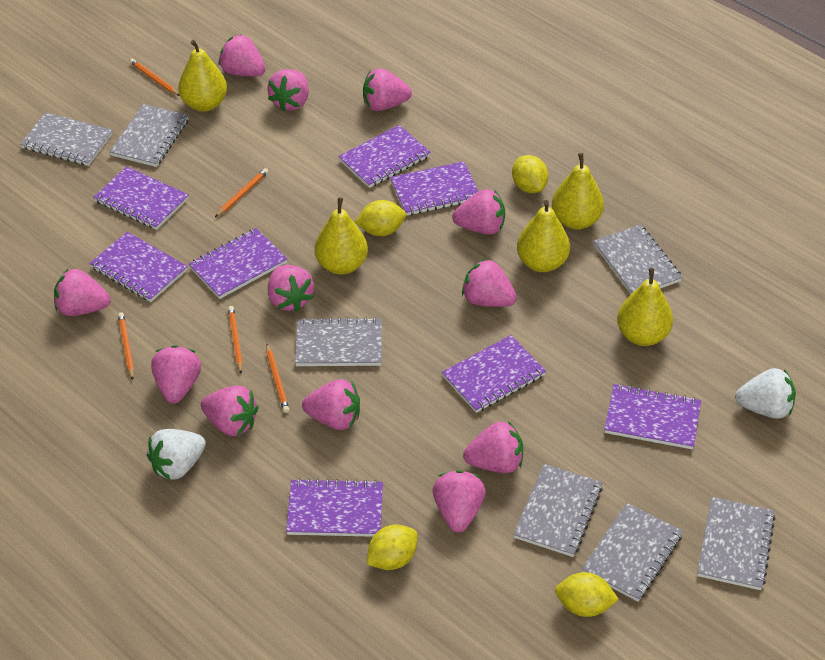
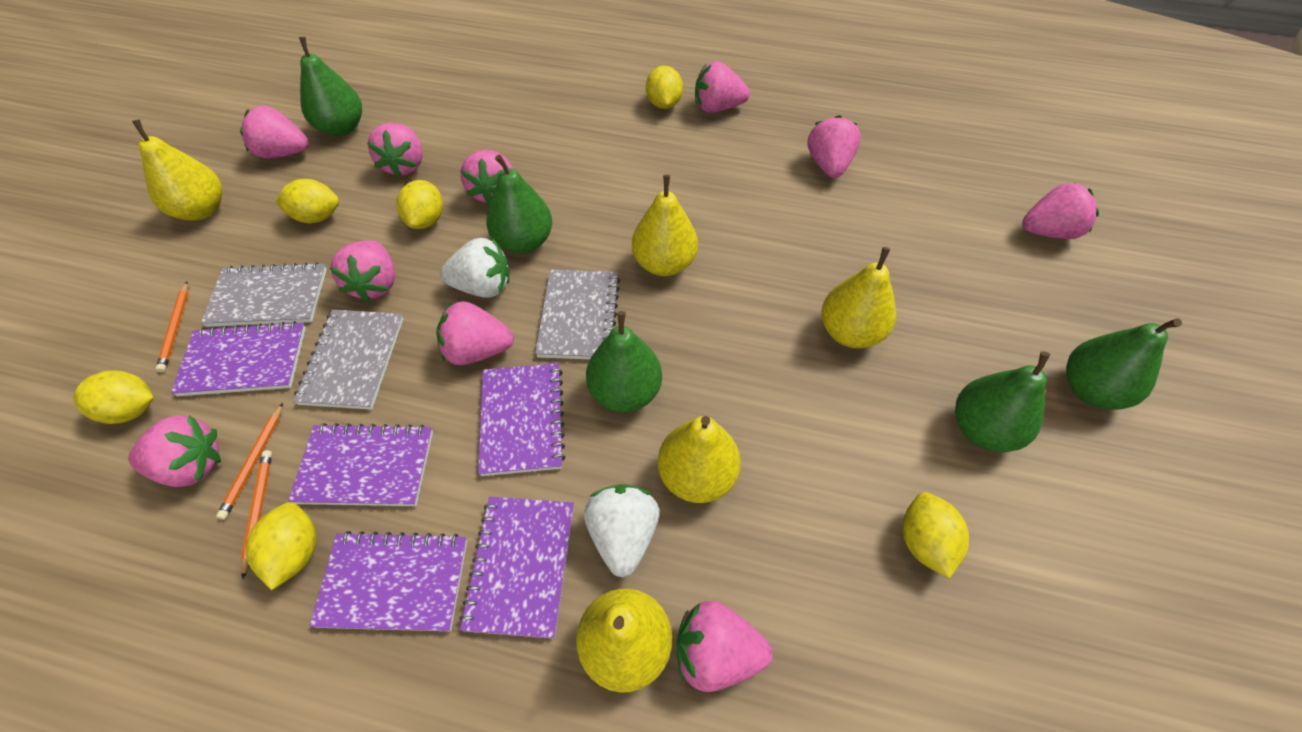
green pear: 0 -> 5
grey notebook: 7 -> 3
orange pencil: 5 -> 3
pink strawberry: 12 -> 10
purple notebook: 8 -> 5
yellow lemon: 4 -> 6

